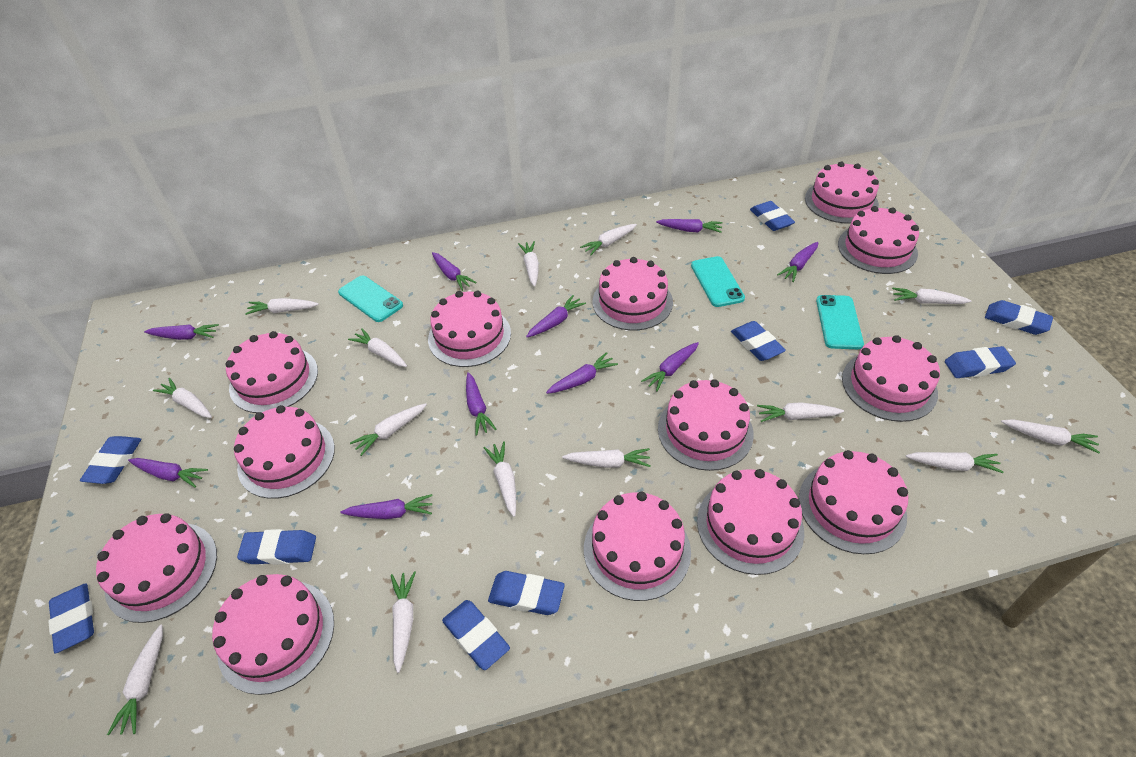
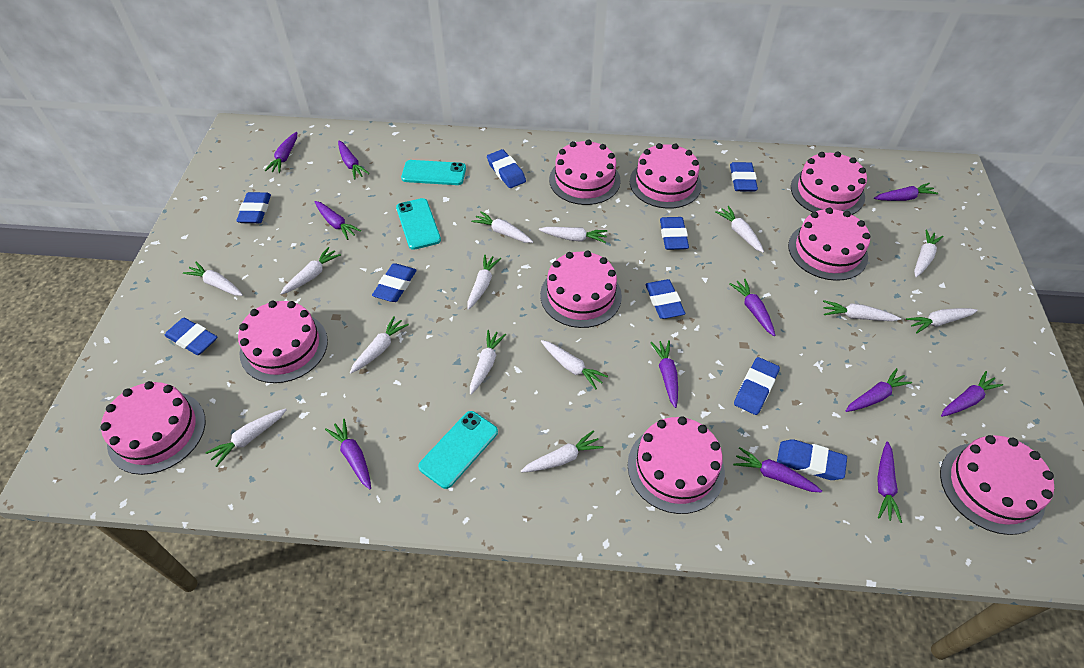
pink cake: 13 -> 9
purple carrot: 10 -> 11

